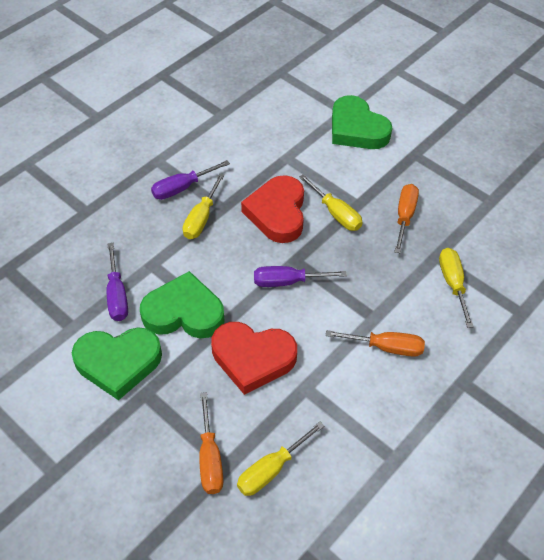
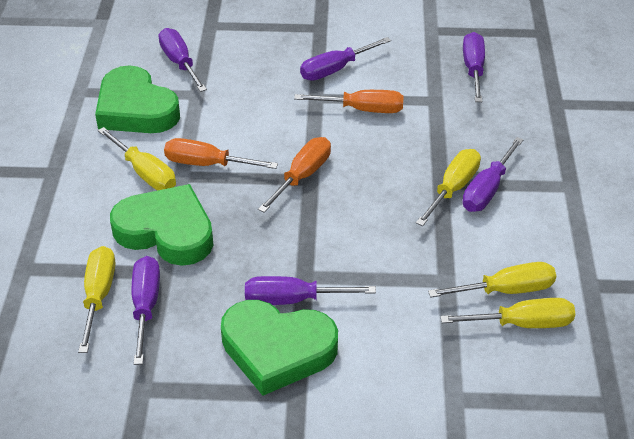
purple screwdriver: 3 -> 6
red heart: 2 -> 0
yellow screwdriver: 4 -> 5

